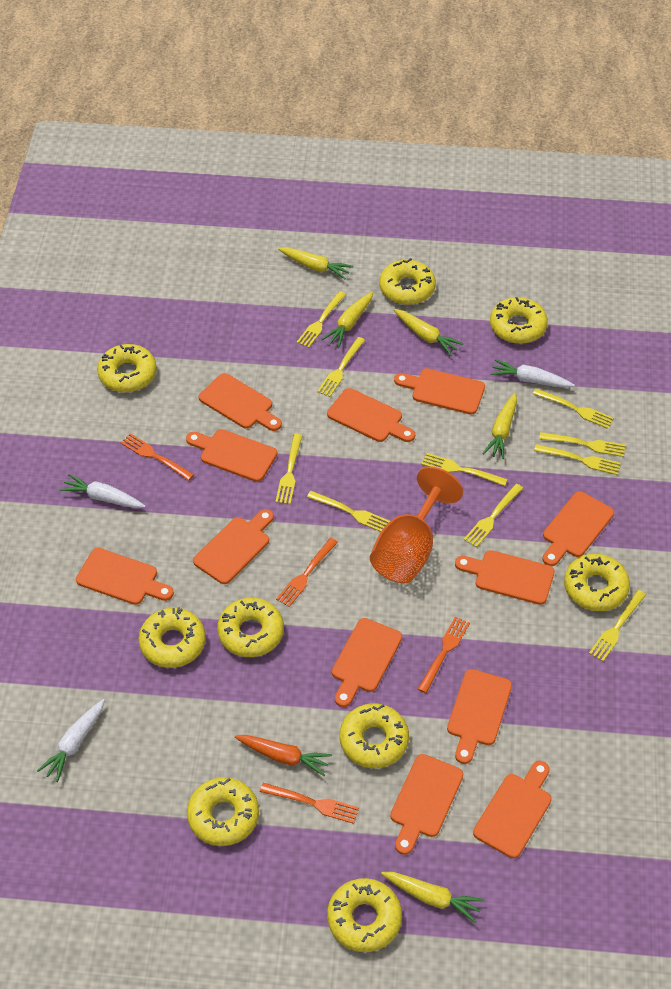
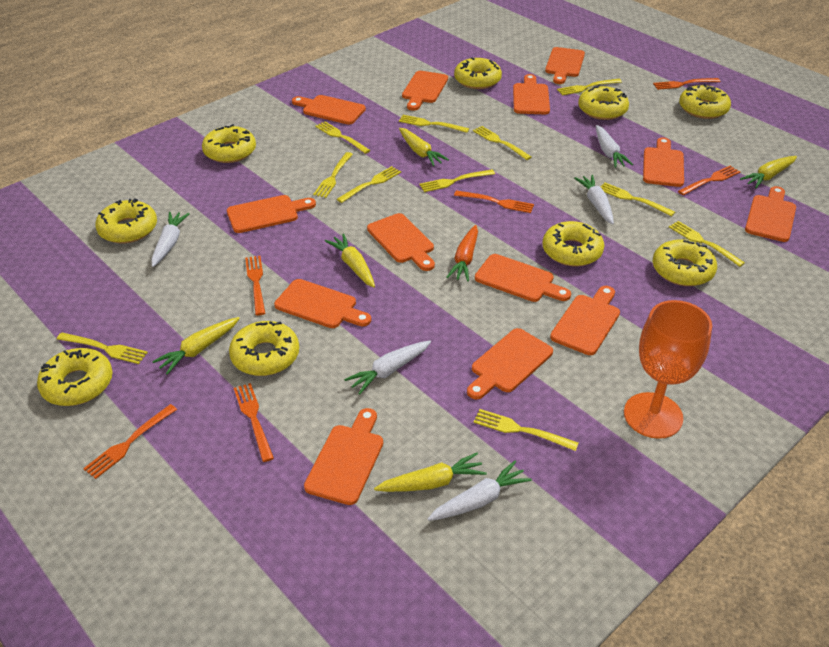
orange cutting board: 12 -> 13
orange fork: 4 -> 6
white carrot: 3 -> 5
yellow fork: 10 -> 11

